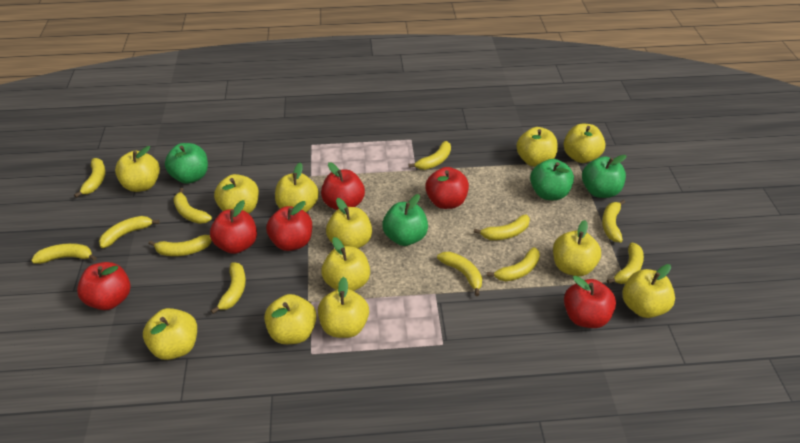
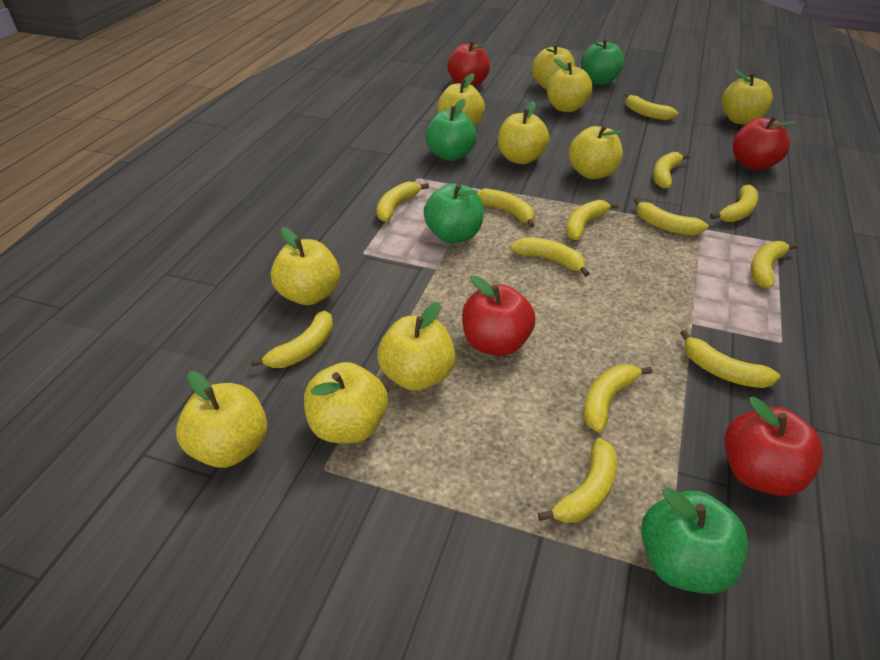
red apple: 6 -> 4
yellow apple: 12 -> 10
yellow banana: 12 -> 13

